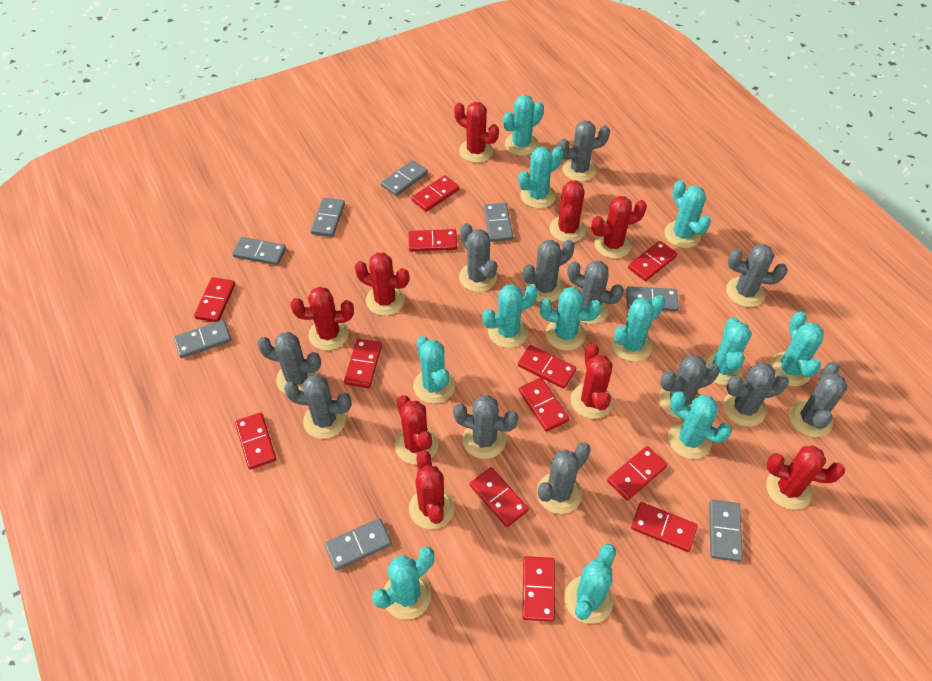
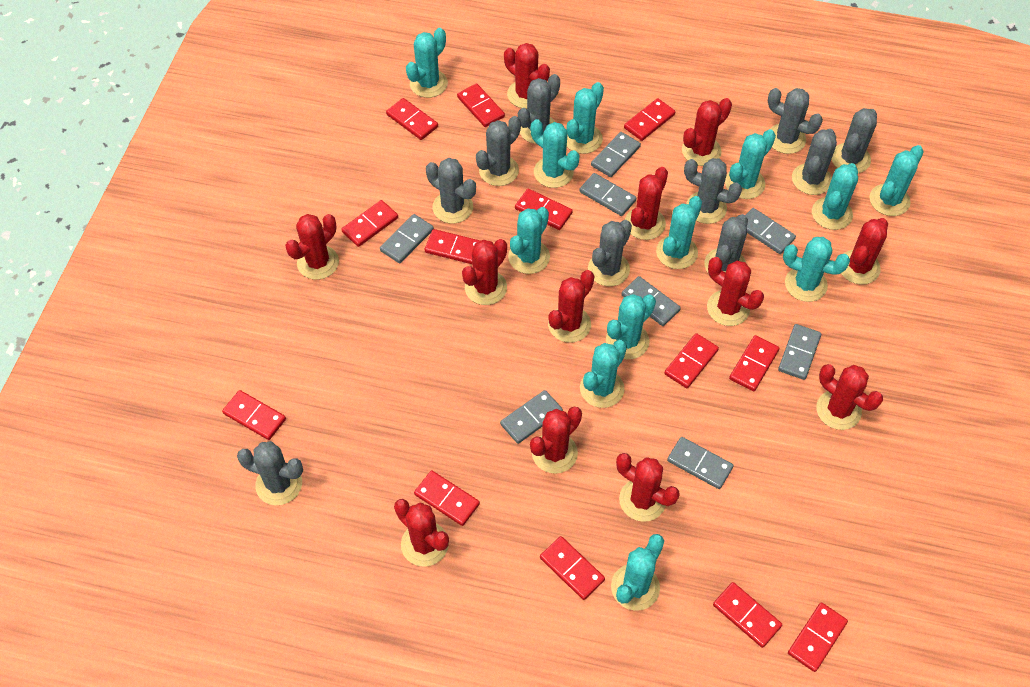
grey cactus: 12 -> 10
red cactus: 9 -> 12
red domino: 12 -> 13

